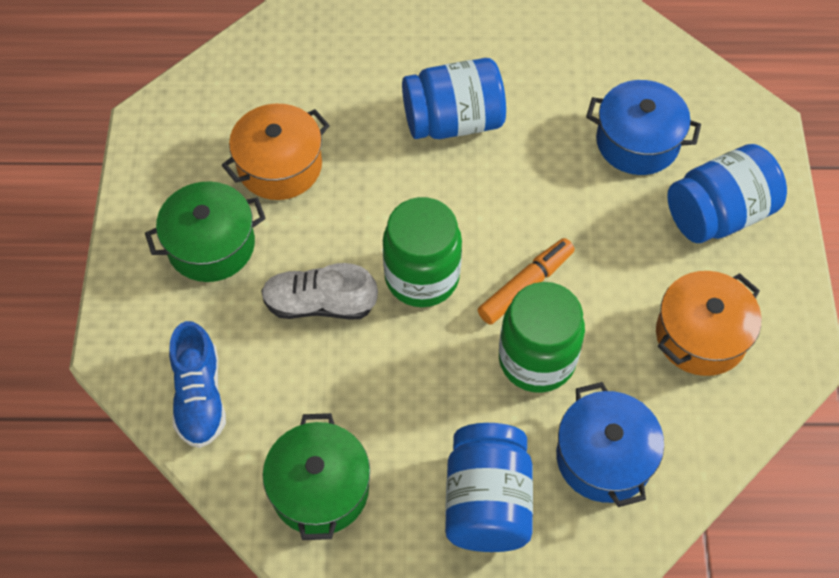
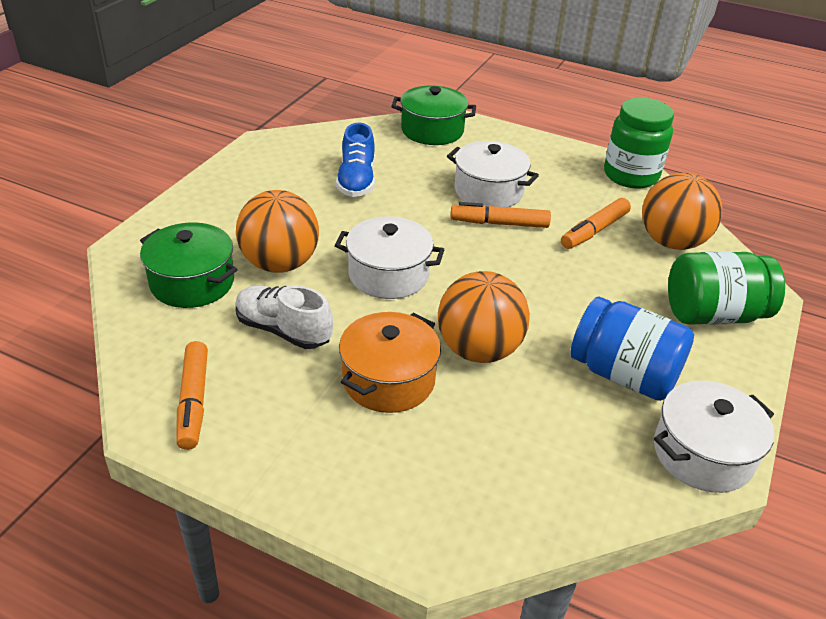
blue jar: 3 -> 1
blue pot: 2 -> 0
orange ball: 0 -> 3
orange marker: 1 -> 3
orange pot: 2 -> 1
white pot: 0 -> 3

